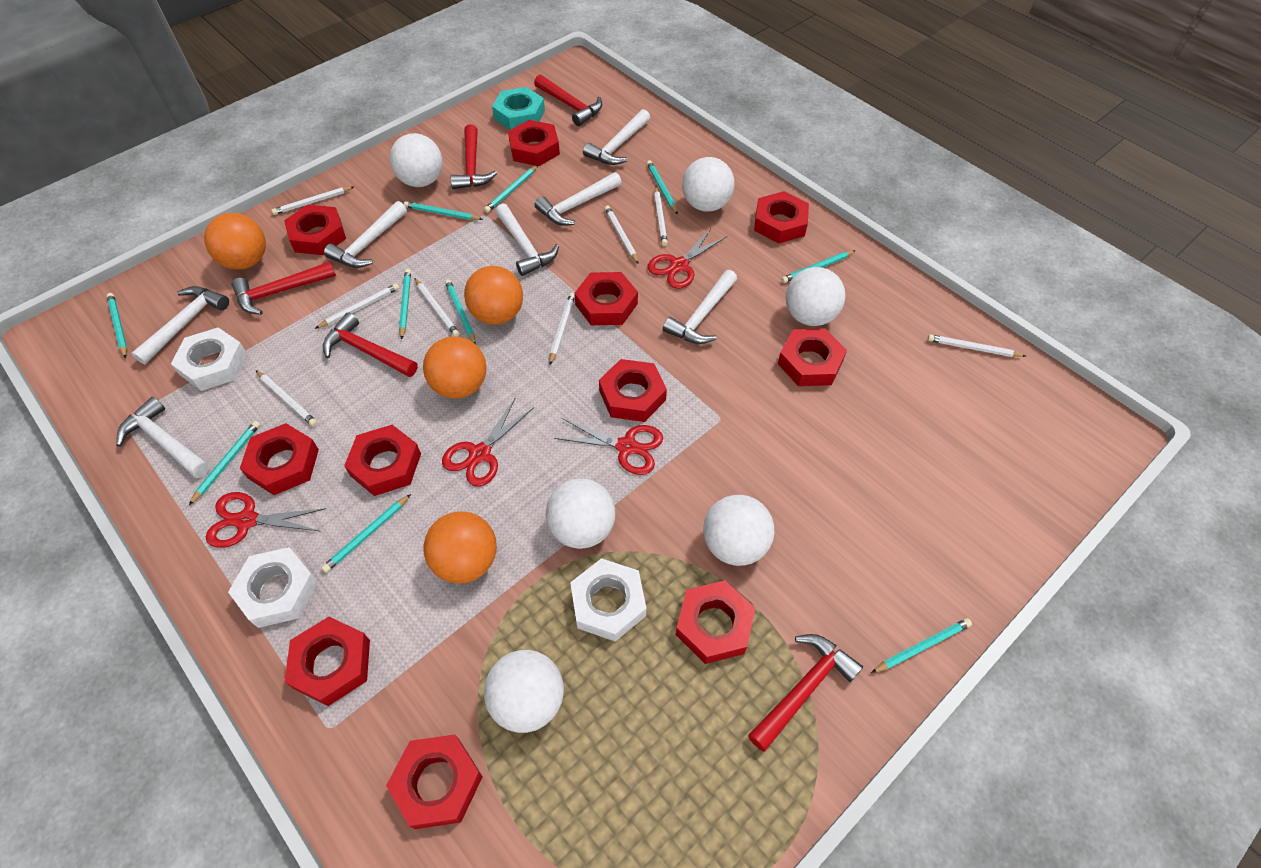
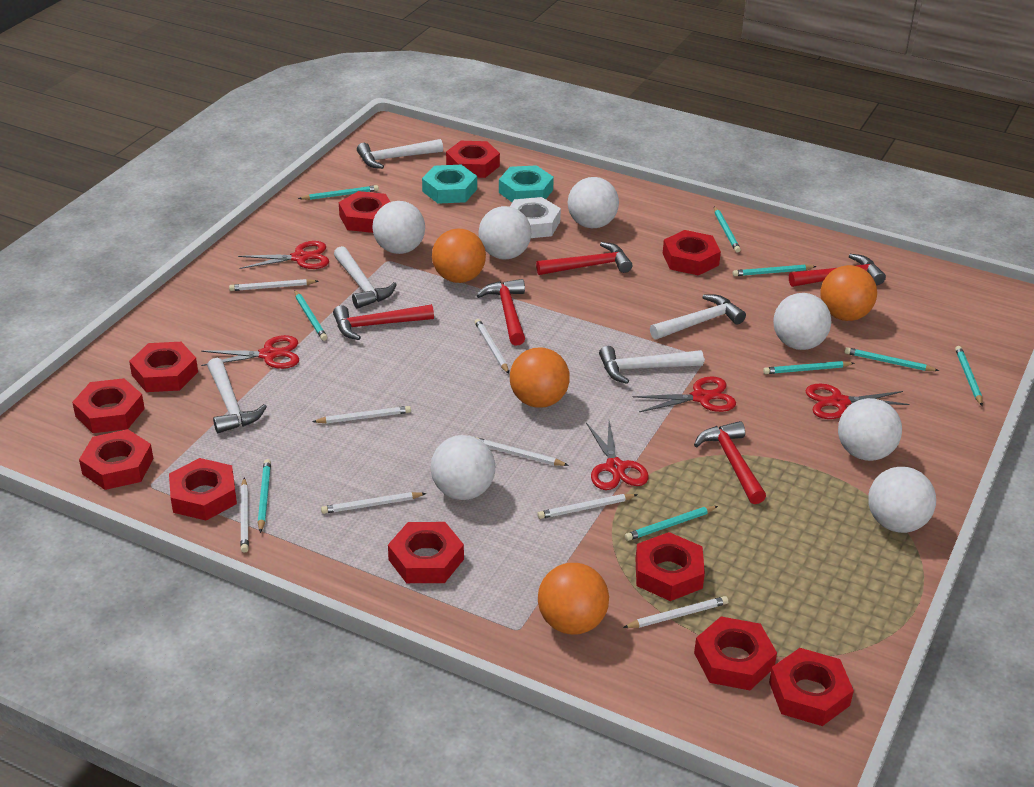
red scissors: 4 -> 5
turquoise nut: 1 -> 2
turquoise pencil: 10 -> 9
white ball: 6 -> 7
white hammer: 7 -> 5
white nut: 3 -> 1

